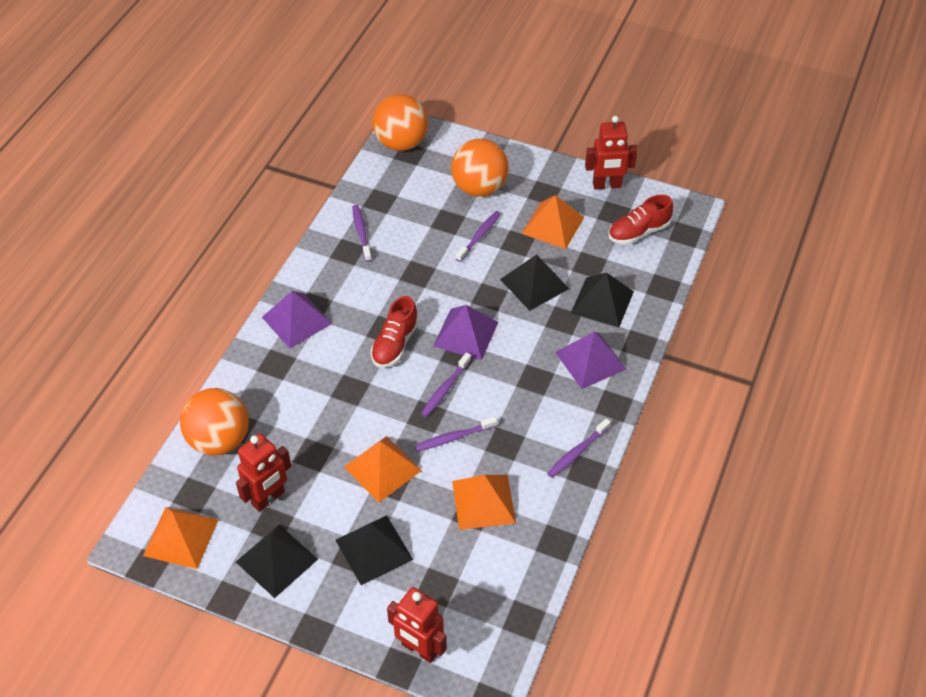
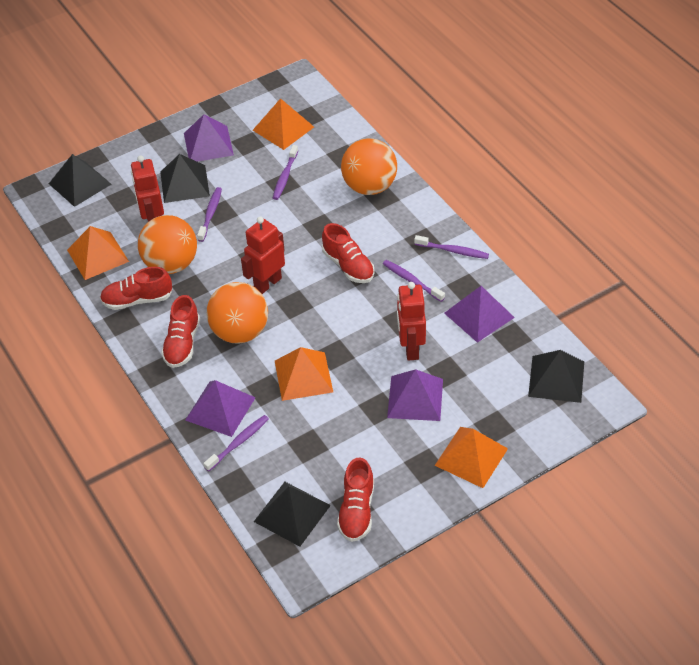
purple pyramid: 3 -> 4
red shoe: 2 -> 4

